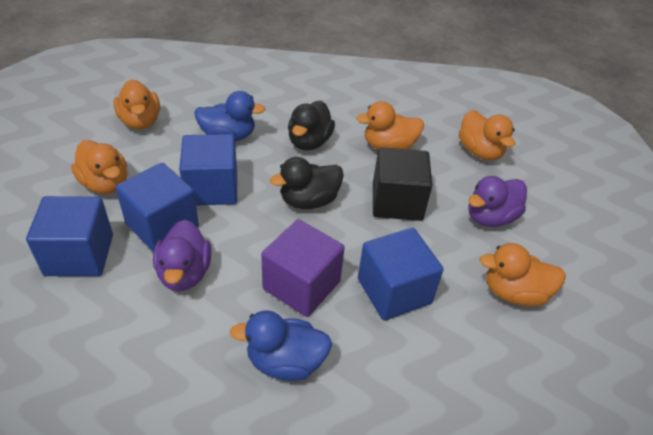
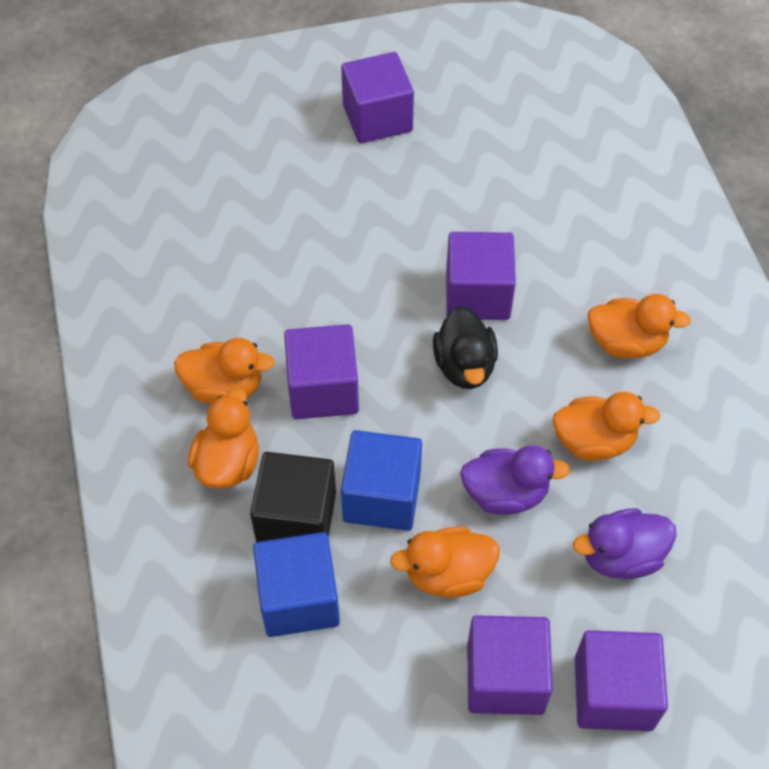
black duck: 2 -> 1
blue cube: 4 -> 2
blue duck: 2 -> 0
purple cube: 1 -> 5

